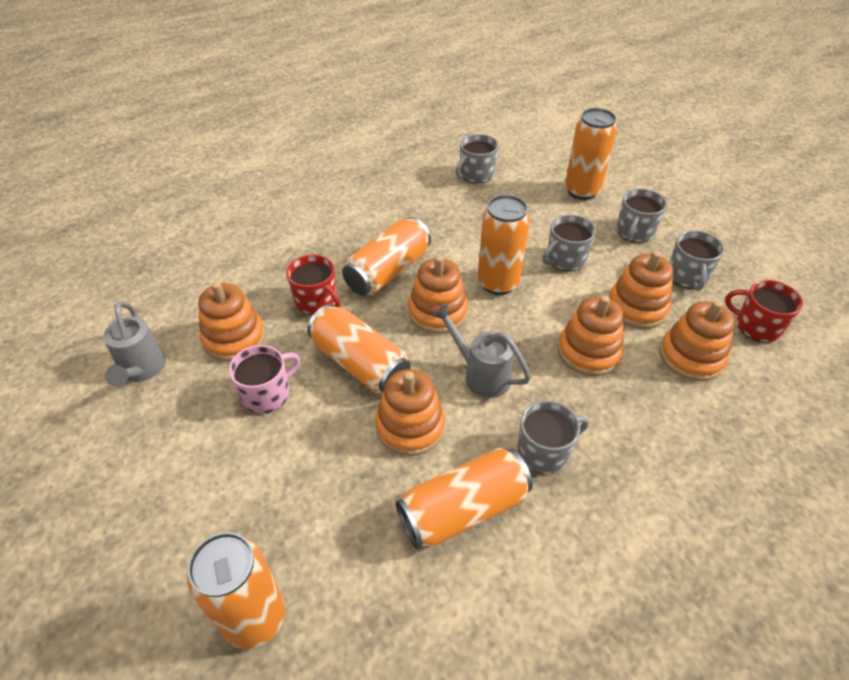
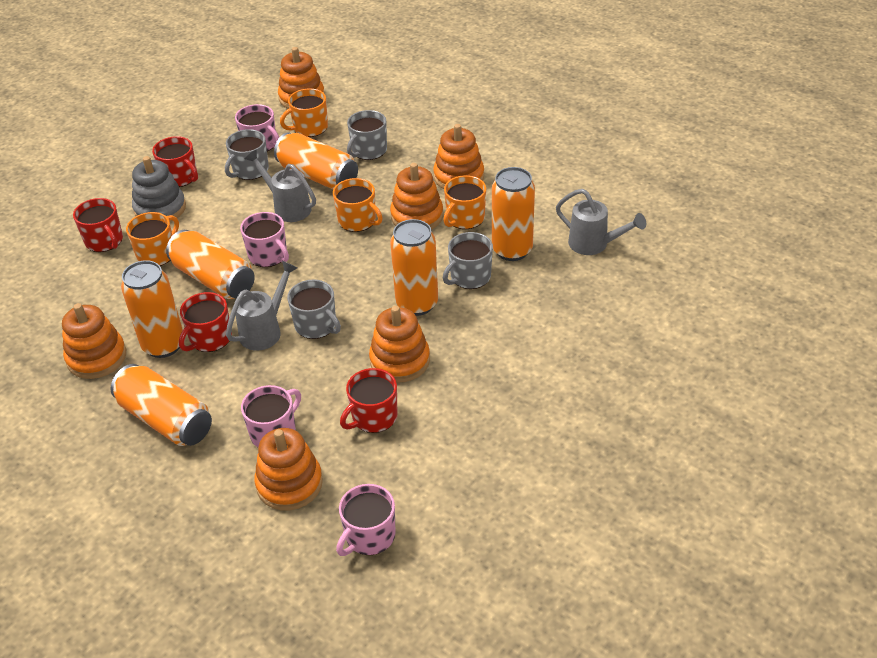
grey mug: 5 -> 4
grey stacking toy: 0 -> 1
grey watering can: 2 -> 3
orange mug: 0 -> 4
pink mug: 1 -> 4
red mug: 2 -> 4

